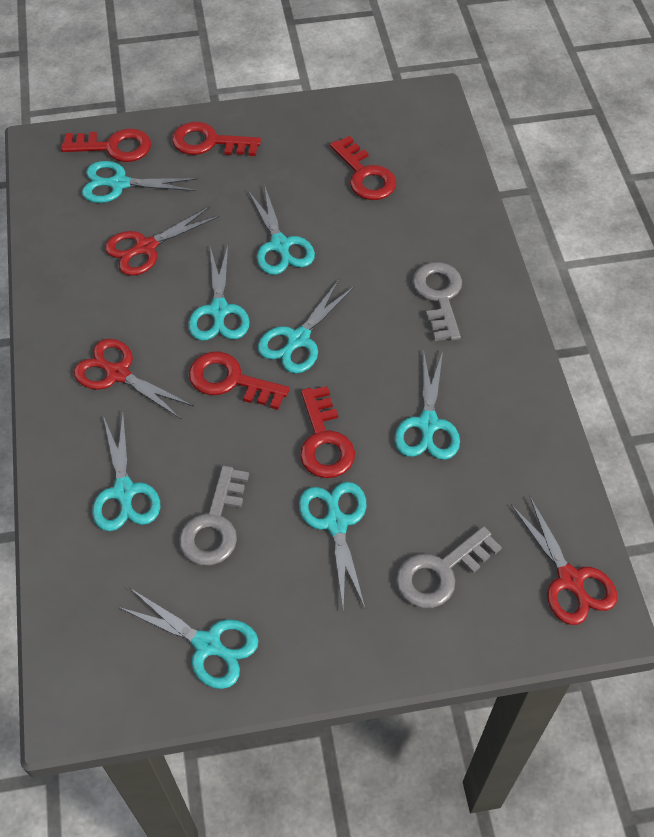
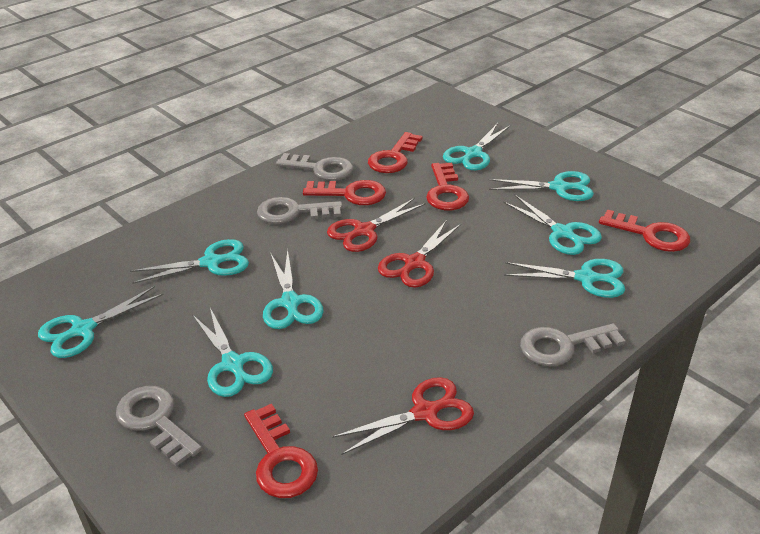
grey key: 3 -> 4

